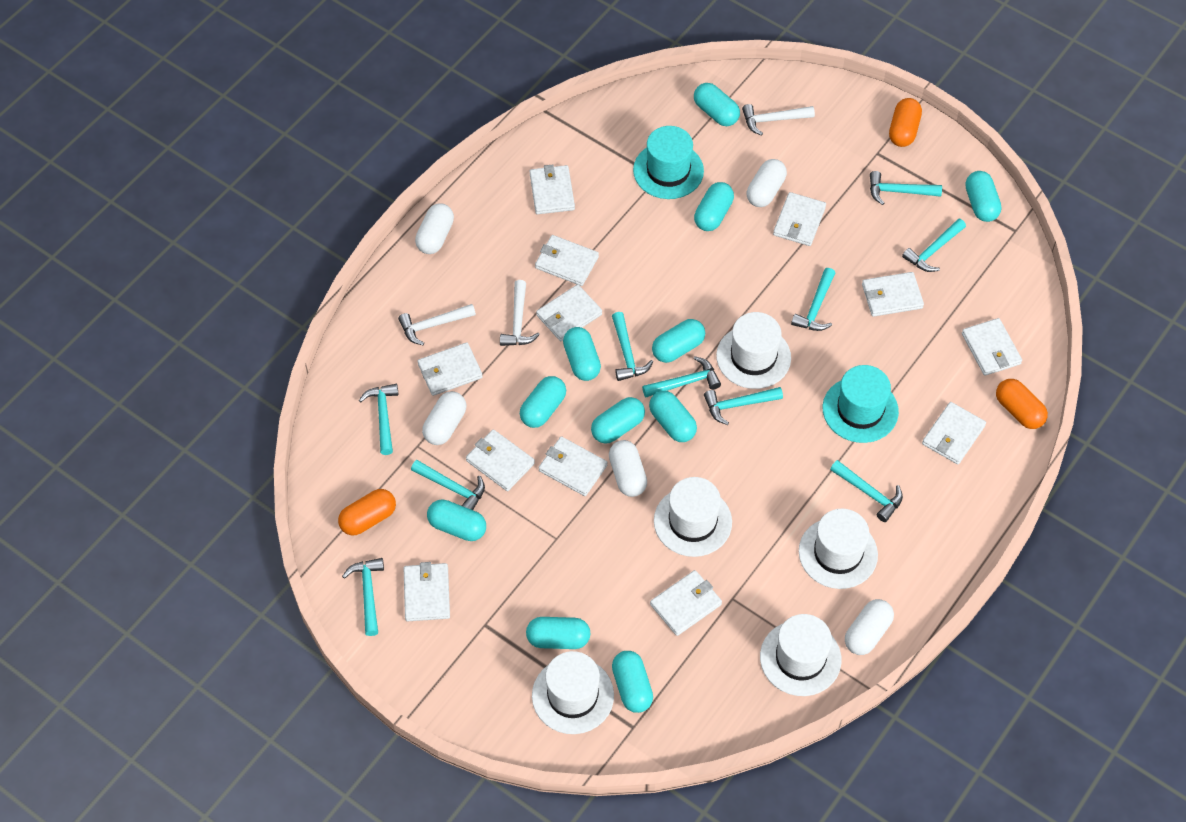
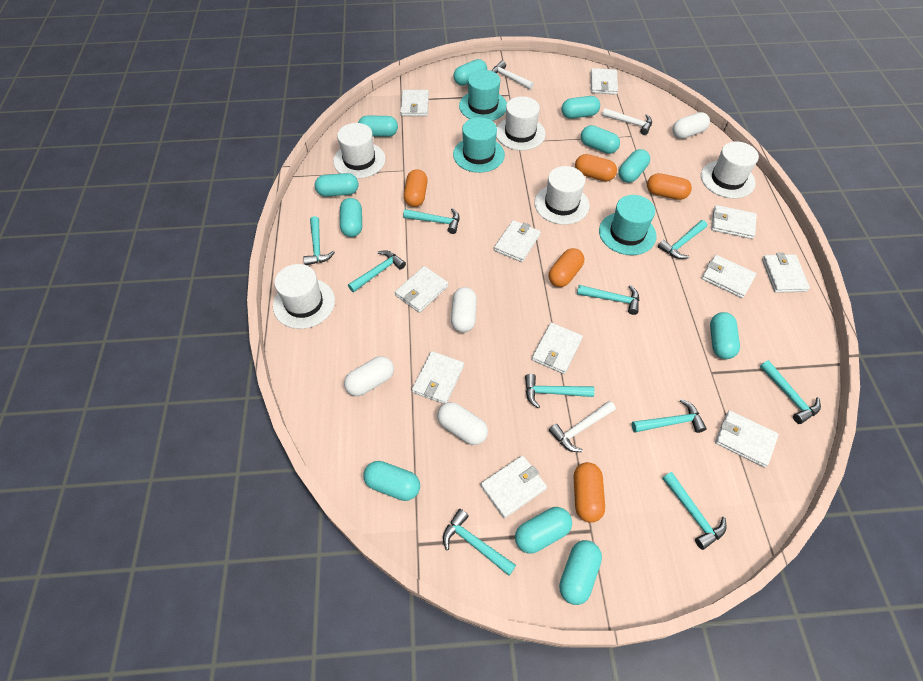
orange capsule: 3 -> 5
turquoise hat: 2 -> 3
white capsule: 5 -> 4
white wallet: 12 -> 11

